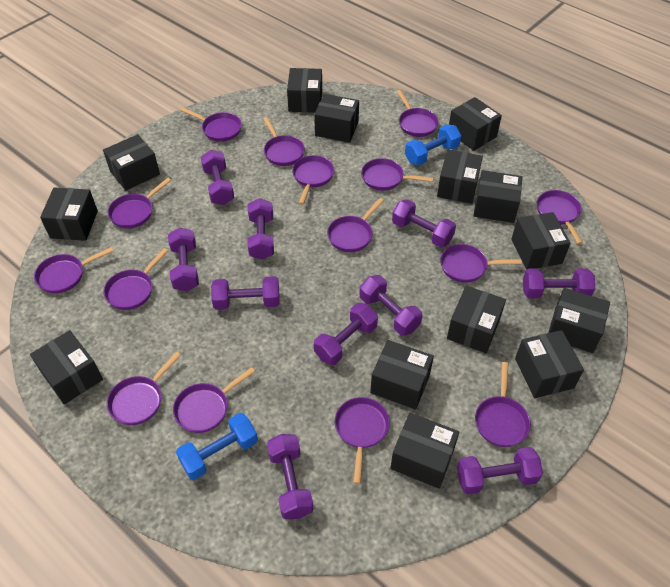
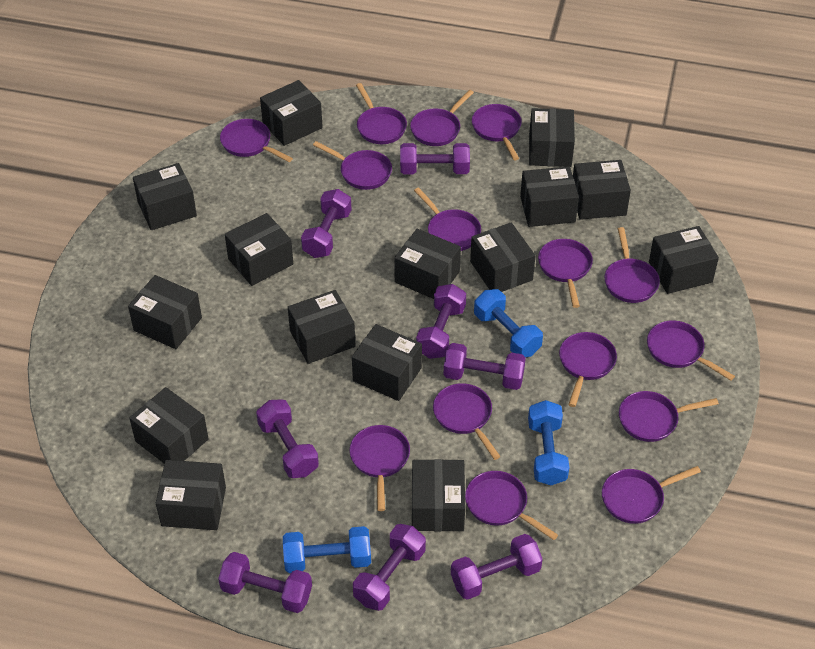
black box: 14 -> 15
blue dumbbell: 2 -> 3
purple dumbbell: 10 -> 8

